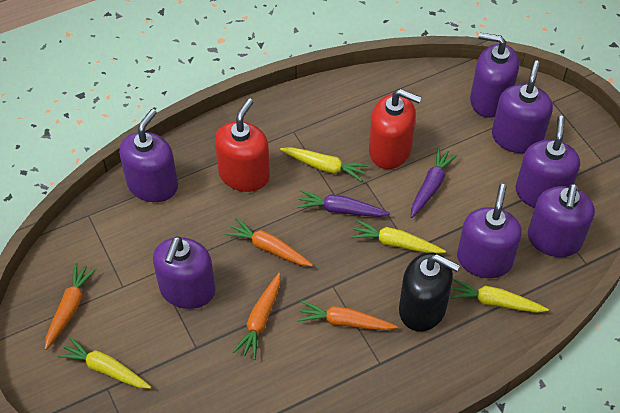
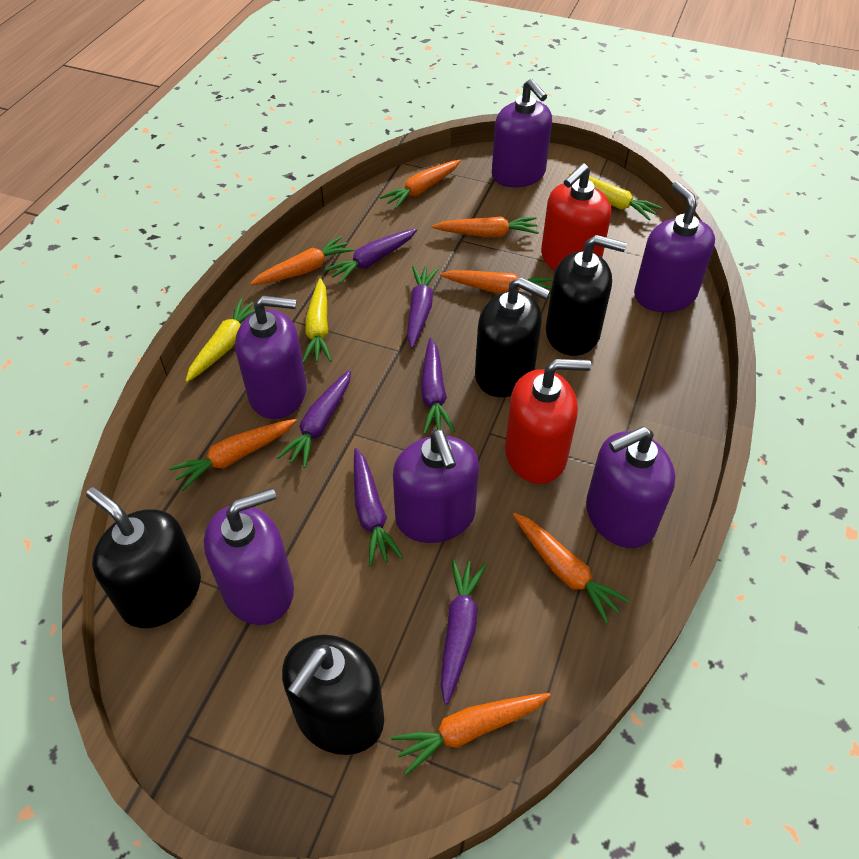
black soap dispenser: 1 -> 4
orange carrot: 4 -> 7
purple carrot: 2 -> 6
purple soap dispenser: 7 -> 6
yellow carrot: 4 -> 3

